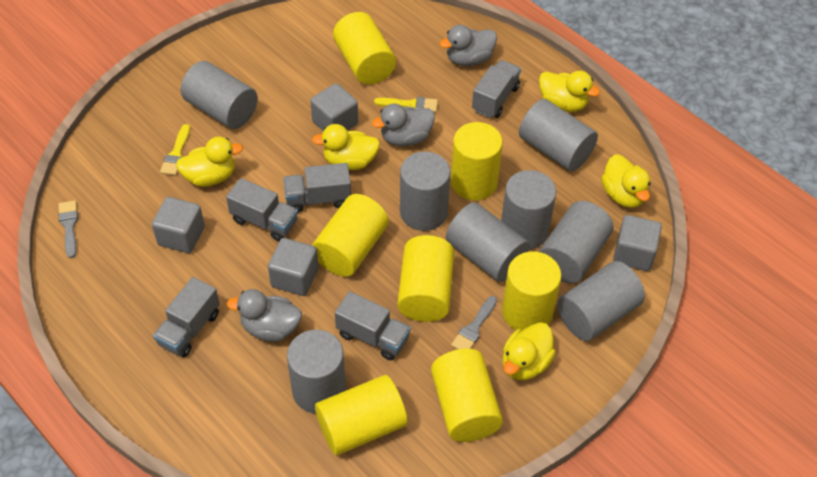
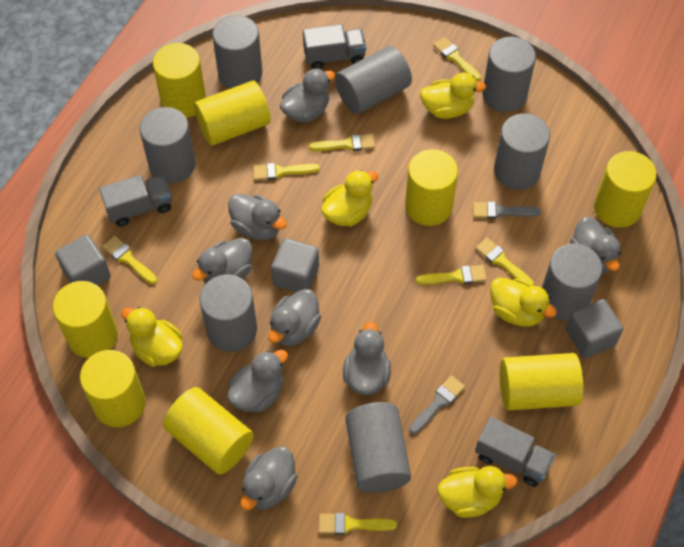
grey cube: 4 -> 3
grey duck: 3 -> 8
grey truck: 5 -> 3
yellow brush: 2 -> 7
yellow cylinder: 7 -> 8

